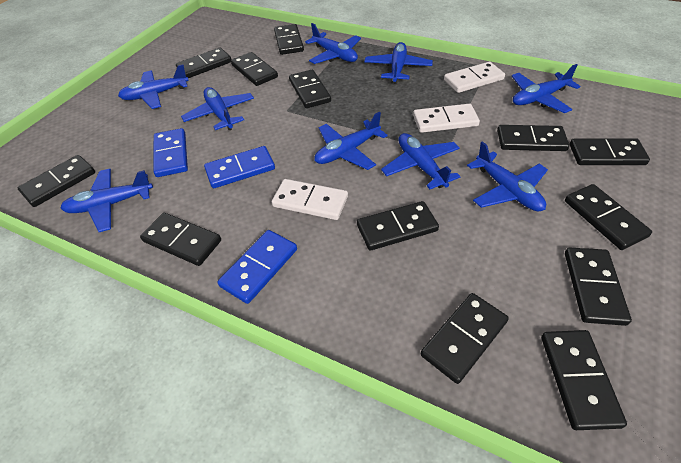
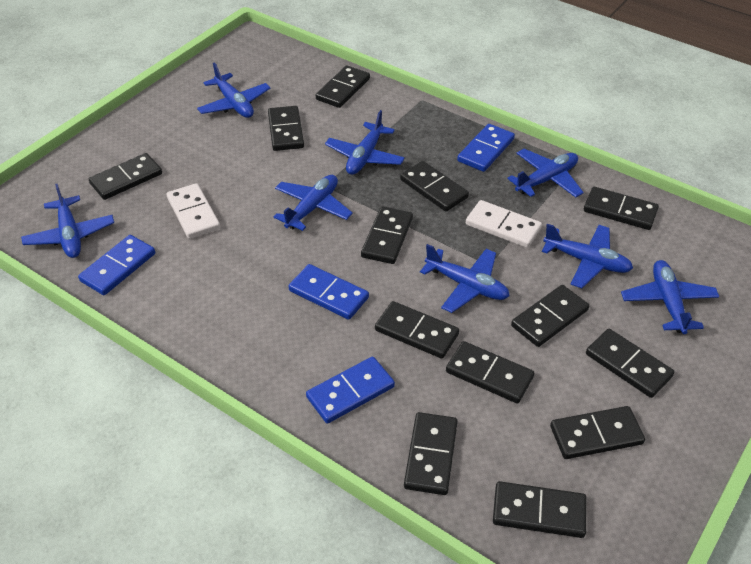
blue domino: 3 -> 4
blue plane: 9 -> 8
white domino: 3 -> 2

